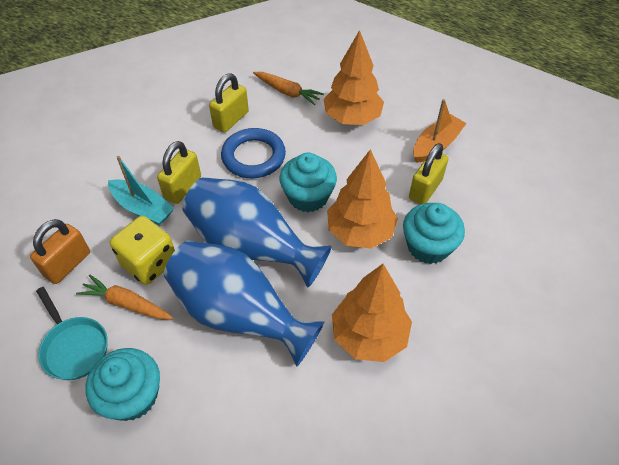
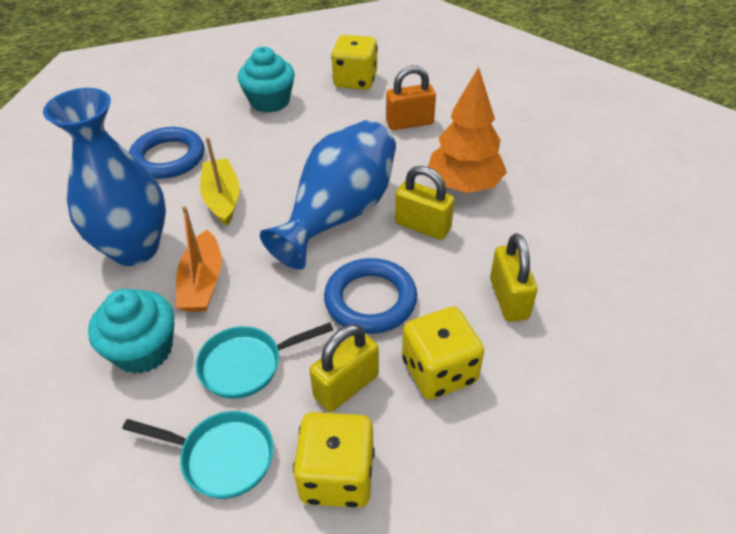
blue ring: 1 -> 2
orange carrot: 2 -> 0
orange tree: 3 -> 1
turquoise boat: 1 -> 0
turquoise cupcake: 3 -> 2
turquoise pan: 1 -> 2
yellow boat: 0 -> 1
yellow dice: 1 -> 3

